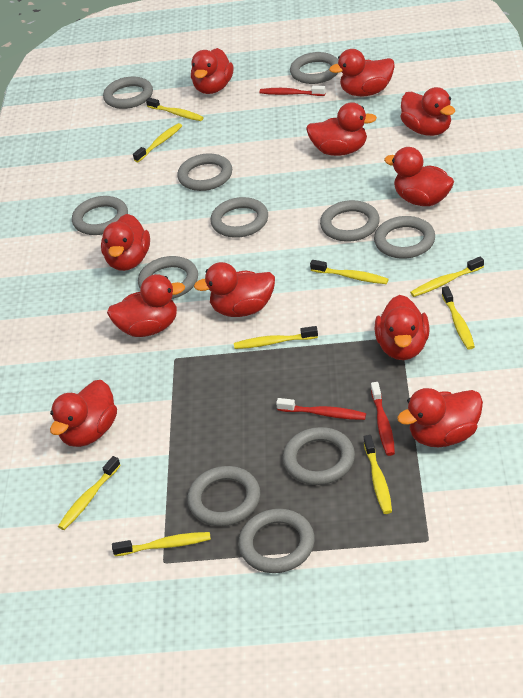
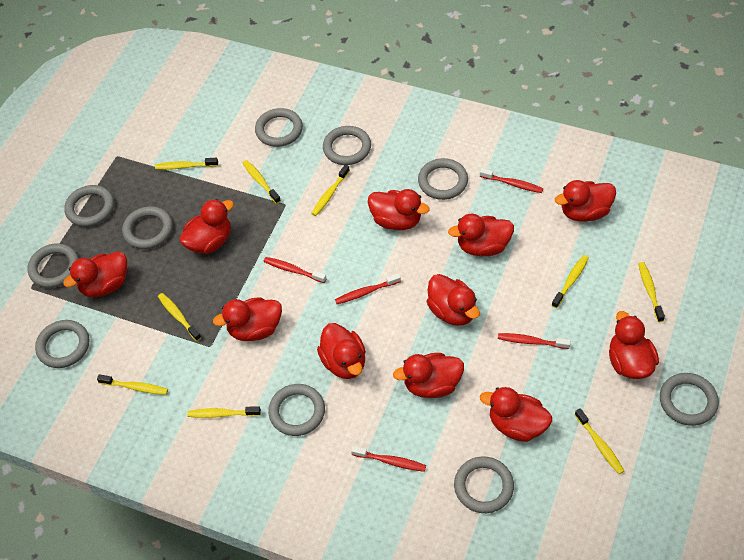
grey ring: 11 -> 10
red toothbrush: 3 -> 5

